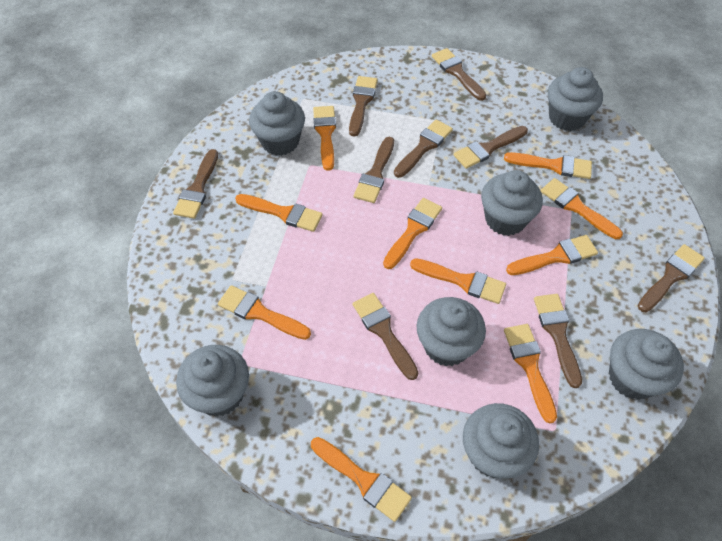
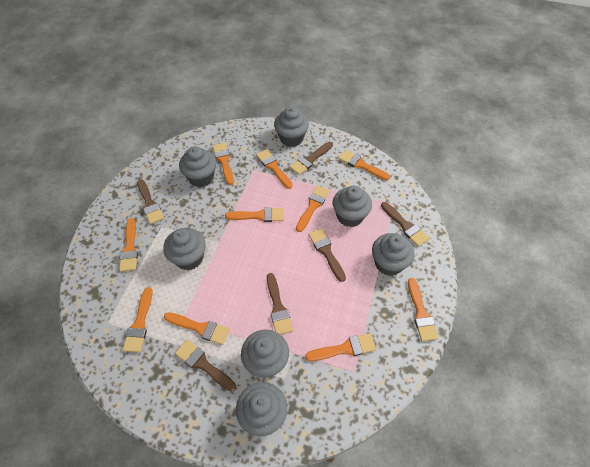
brown brush: 9 -> 6

